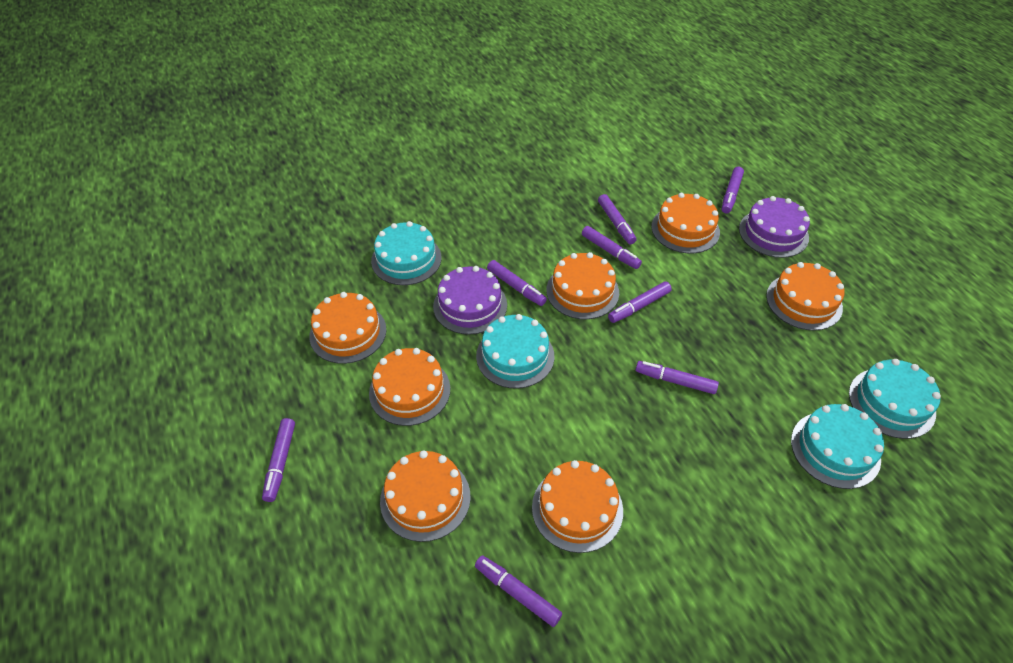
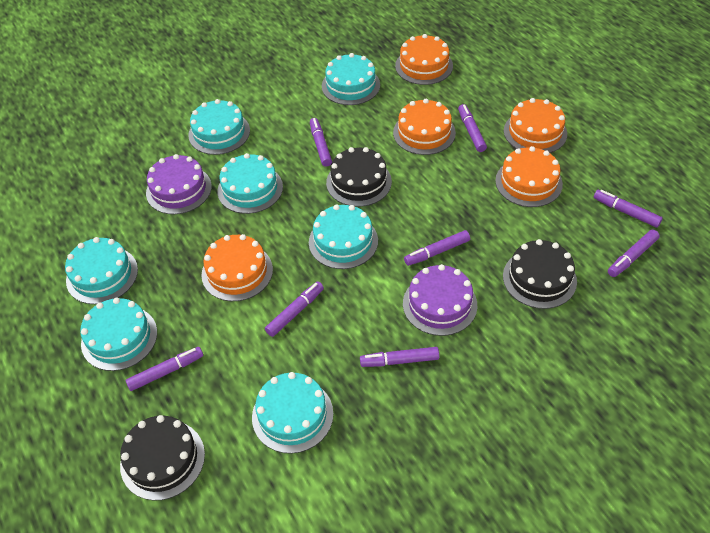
black cake: 0 -> 3
orange cake: 7 -> 5
turquoise cake: 4 -> 7

